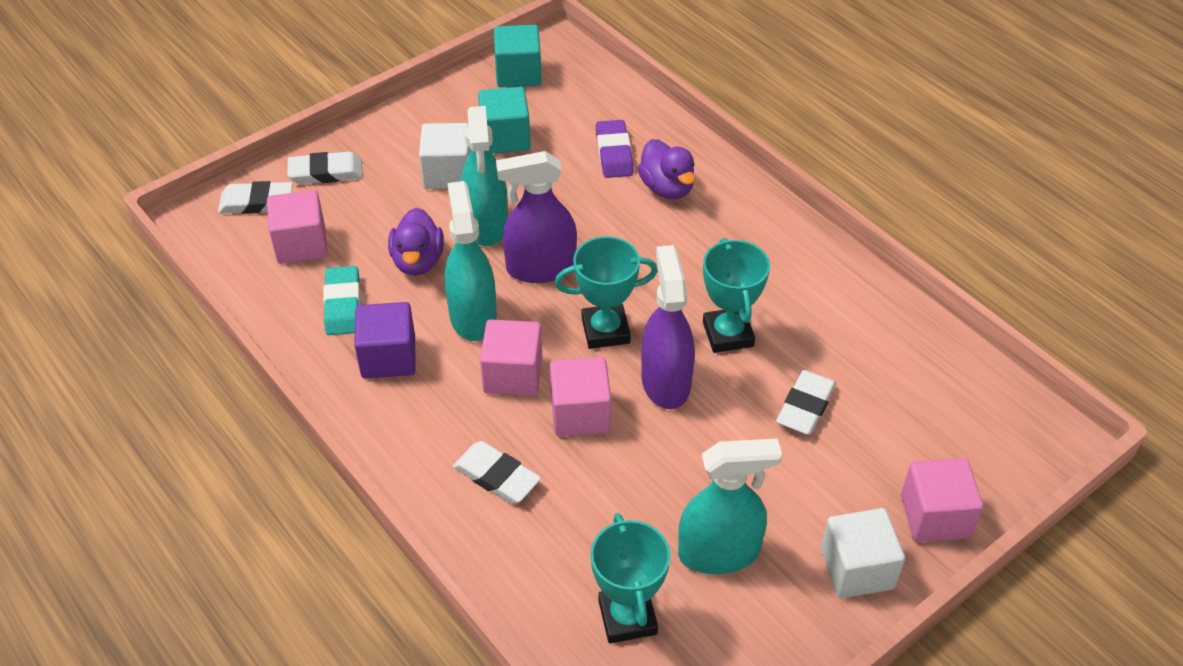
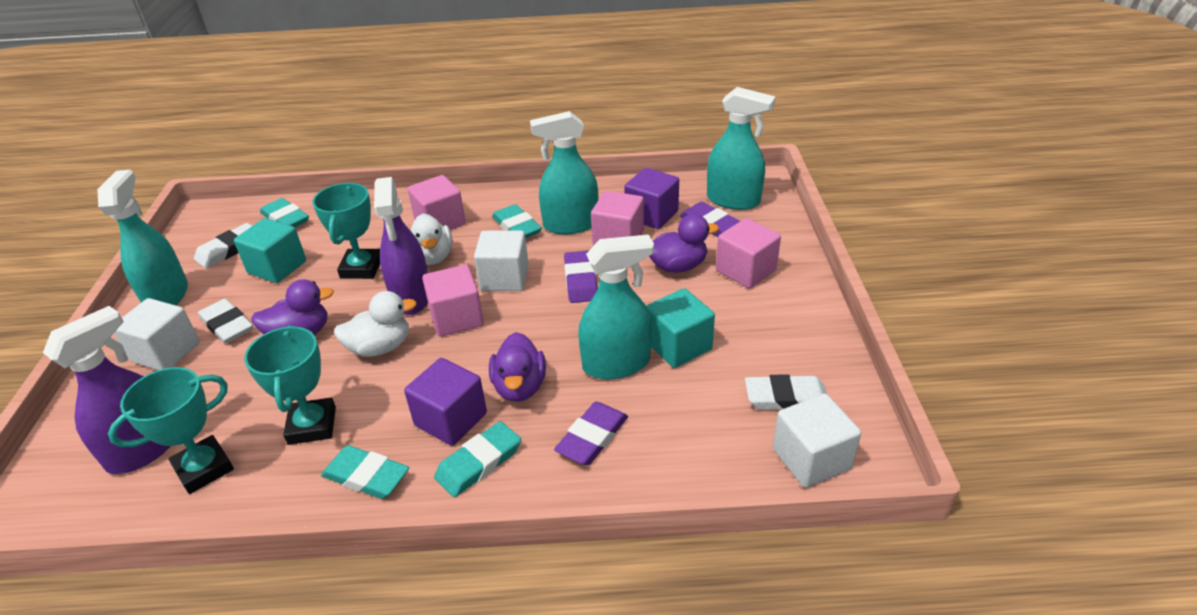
purple cube: 1 -> 2
purple duck: 2 -> 3
purple eraser: 1 -> 3
turquoise eraser: 1 -> 4
turquoise spray bottle: 3 -> 4
white cube: 2 -> 3
white duck: 0 -> 2
white eraser: 4 -> 3

